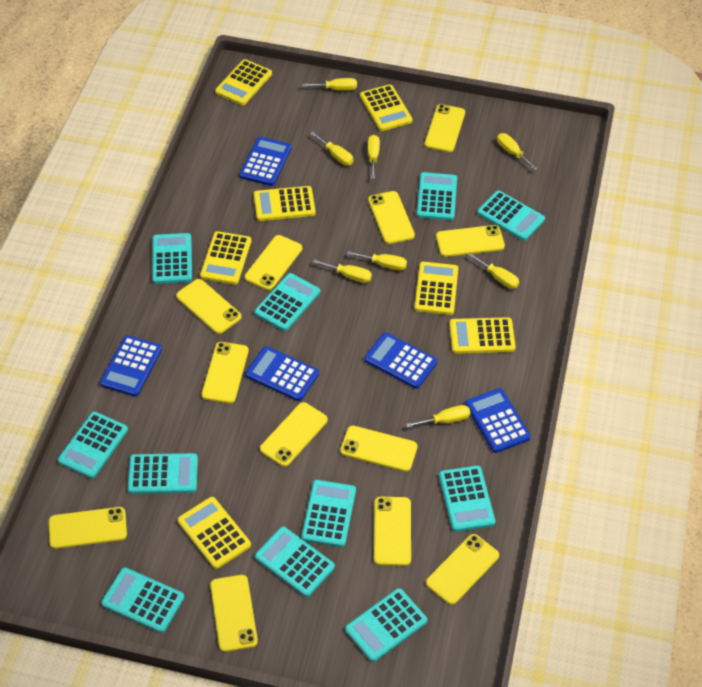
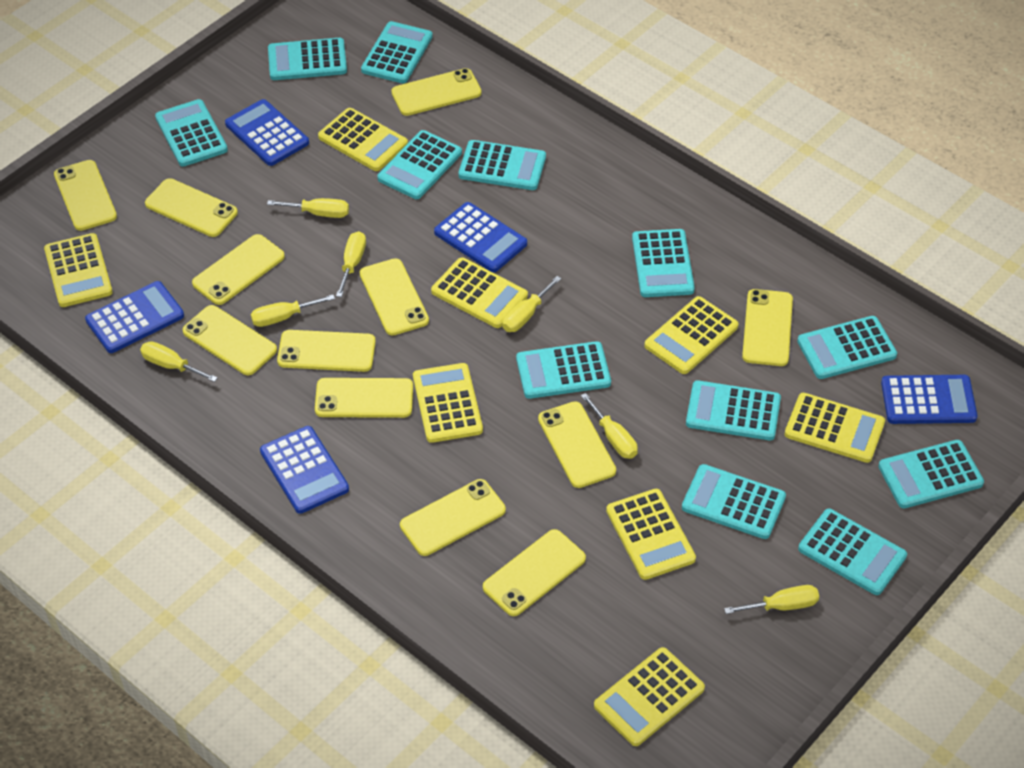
turquoise calculator: 11 -> 12
yellow calculator: 7 -> 8
yellow screwdriver: 8 -> 7

